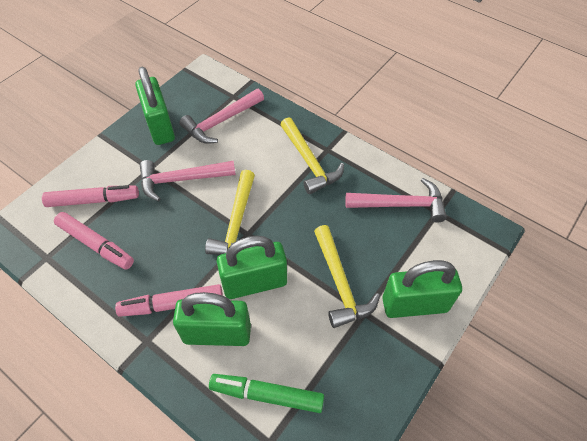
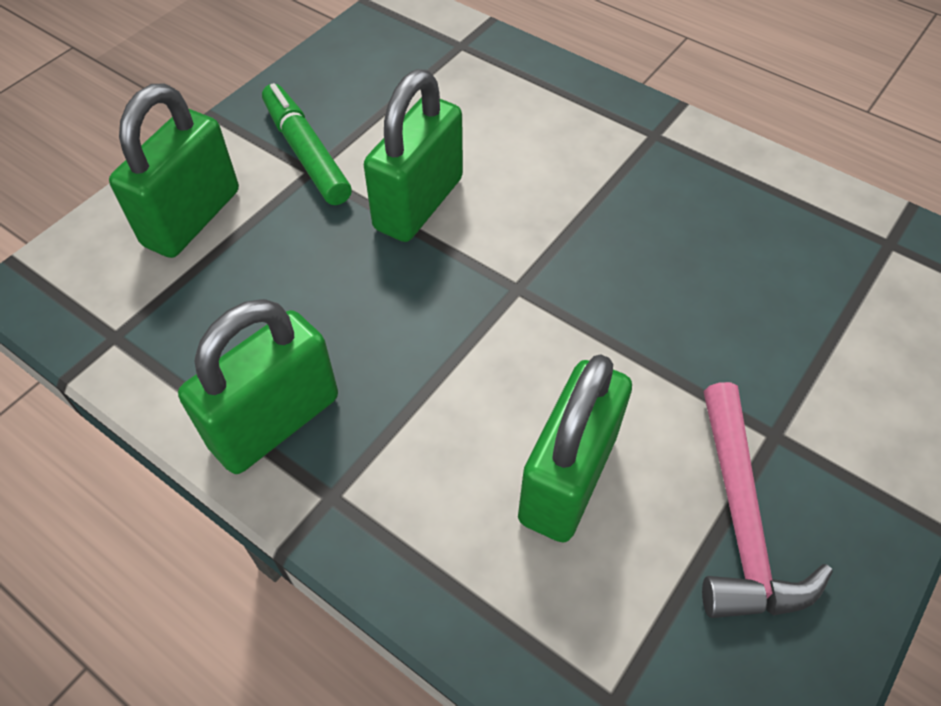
pink hammer: 3 -> 1
pink marker: 3 -> 0
yellow hammer: 3 -> 0

